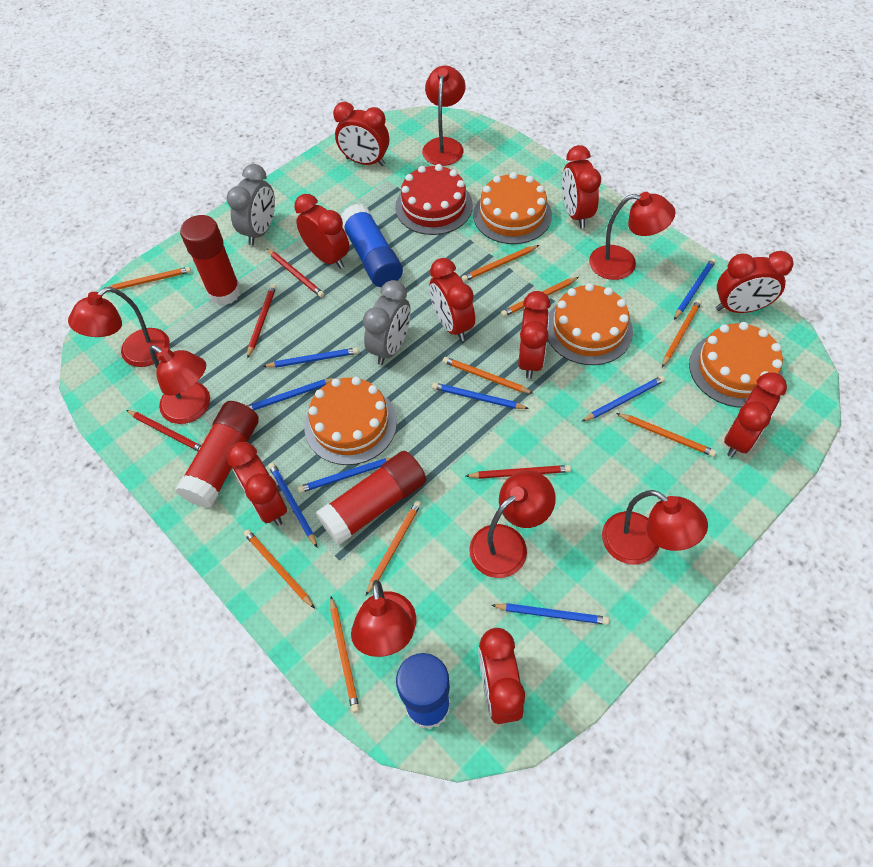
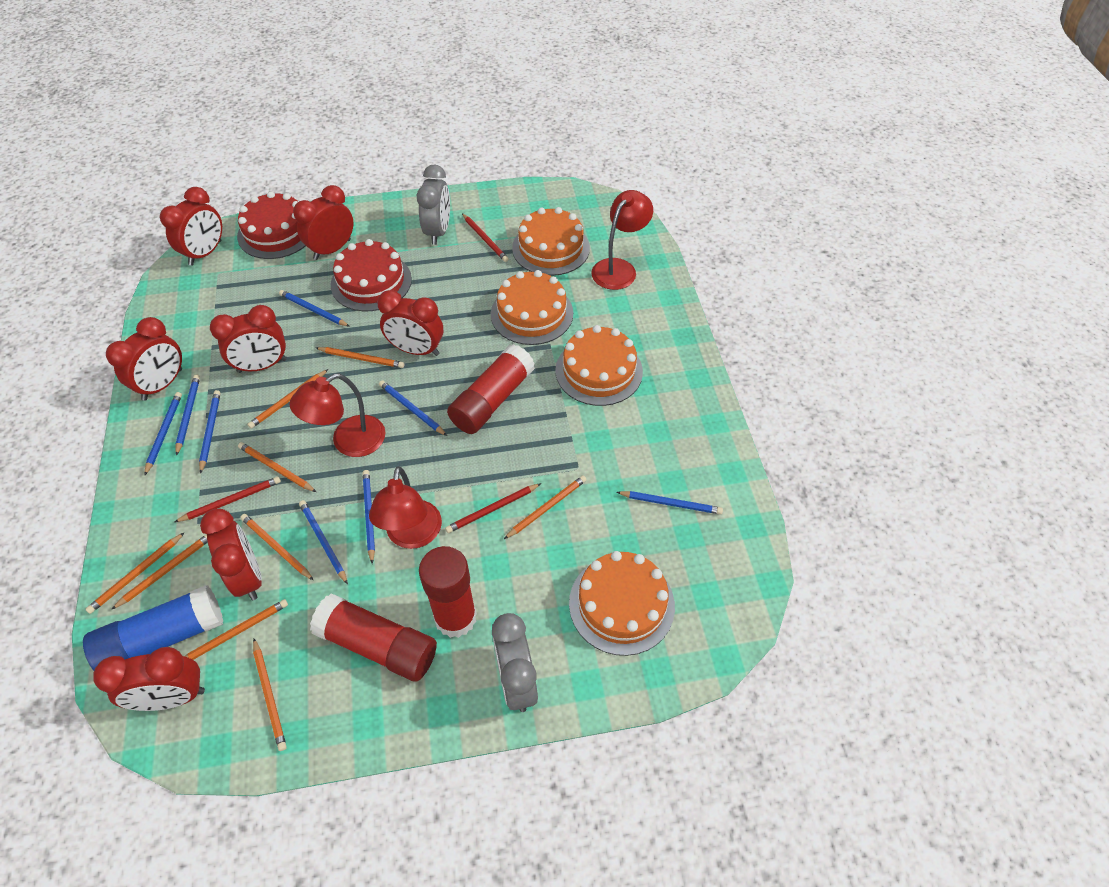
blue glue stick: 2 -> 1
red cake: 1 -> 2
red clock: 9 -> 7
red lamp: 7 -> 3
red pencil: 4 -> 3

